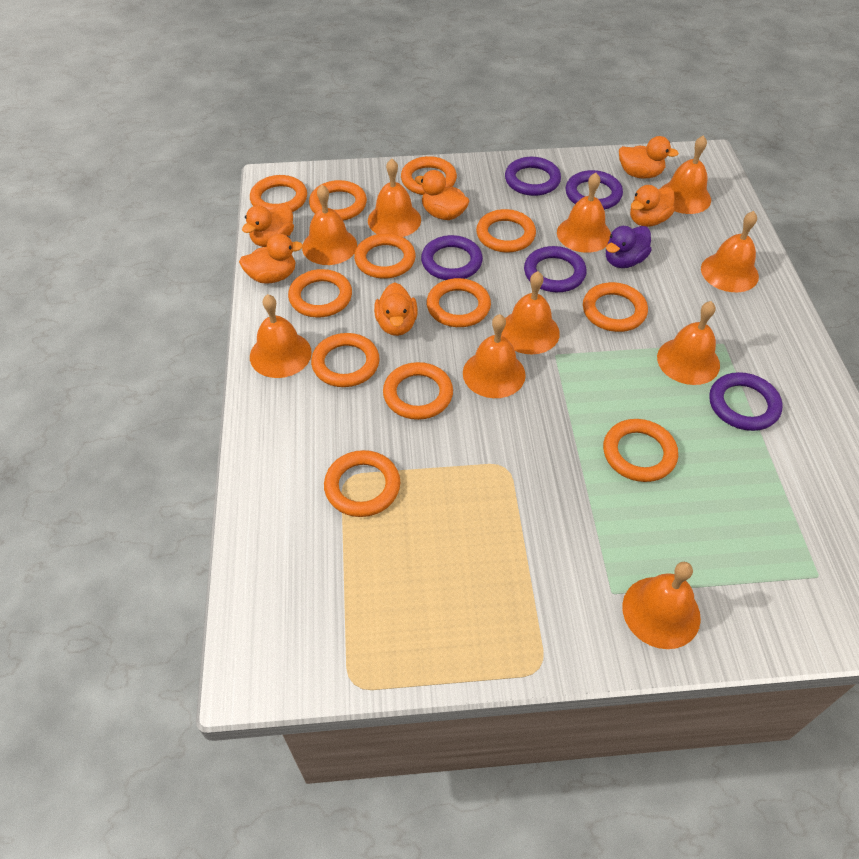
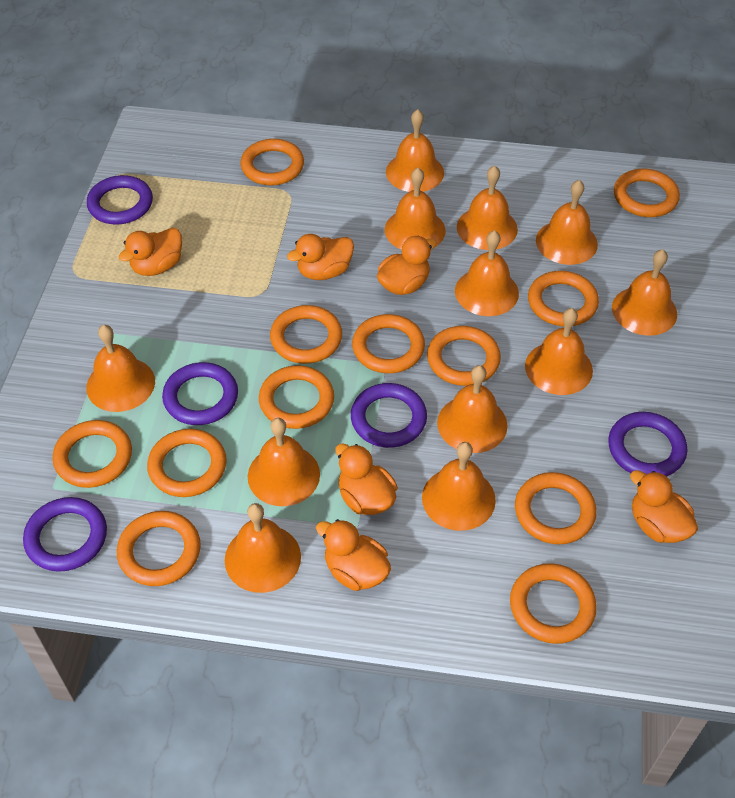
orange bell: 10 -> 12
purple duck: 1 -> 0

